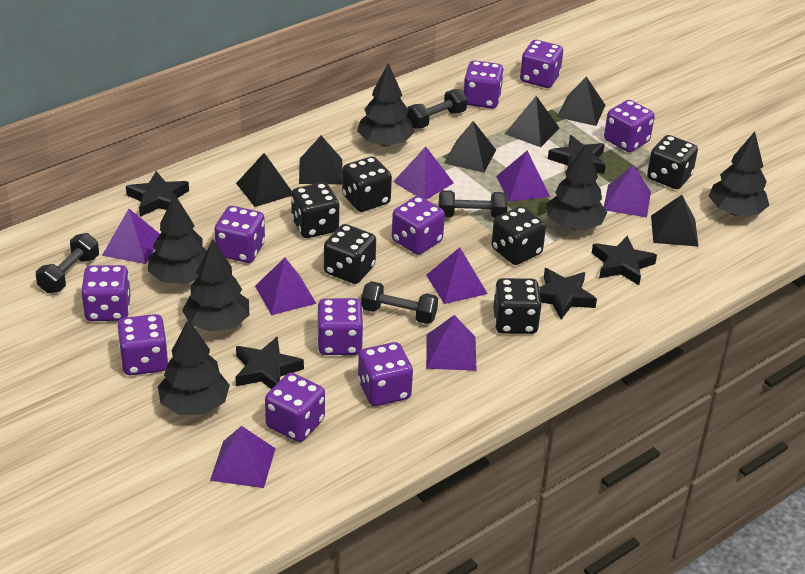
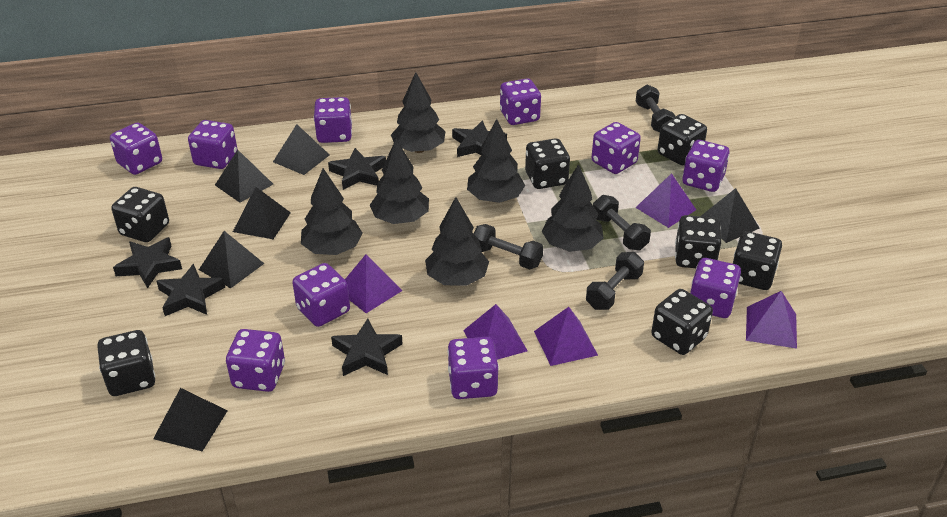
black dice: 6 -> 7
purple pyramid: 8 -> 5

